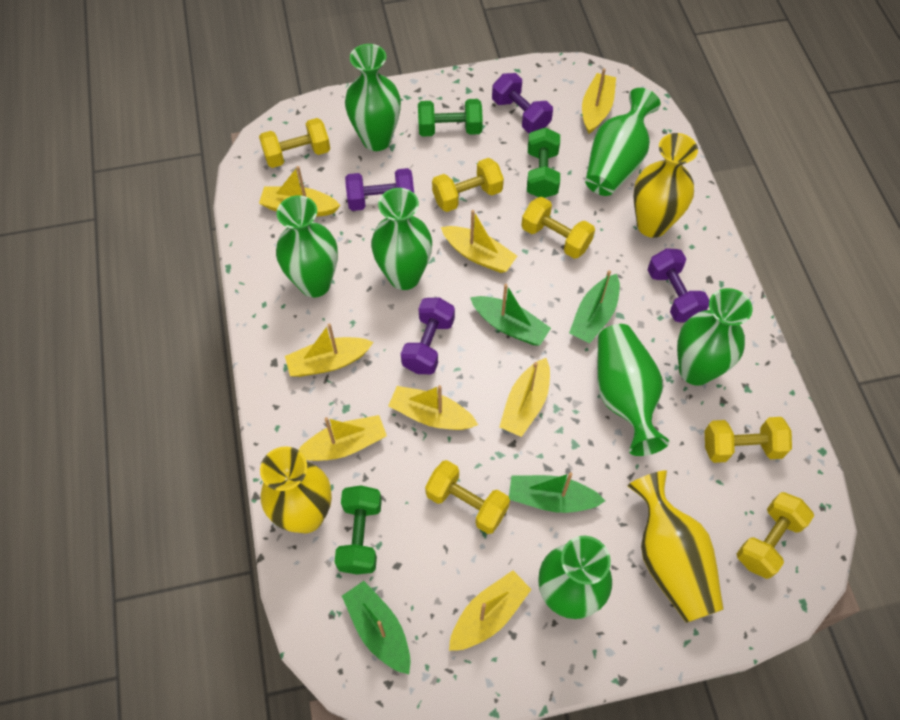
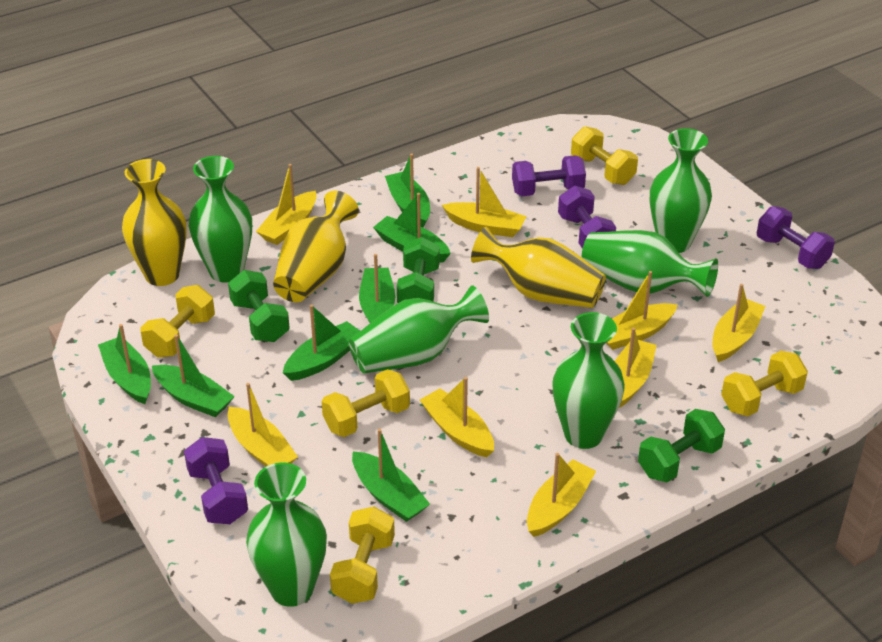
green boat: 4 -> 7
green vase: 7 -> 6
yellow dumbbell: 6 -> 5

